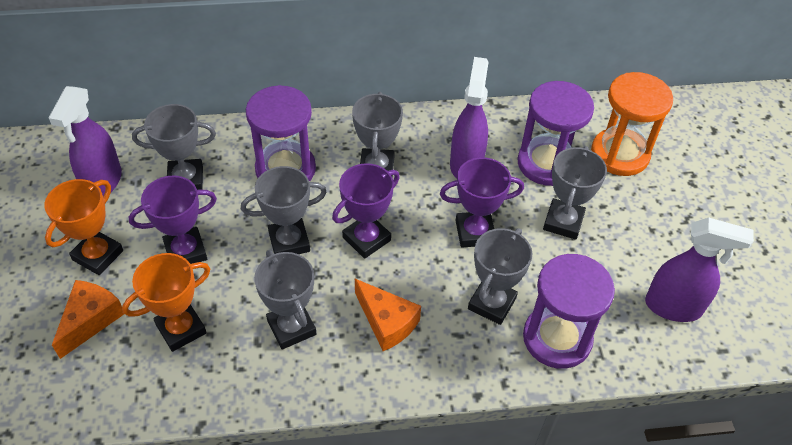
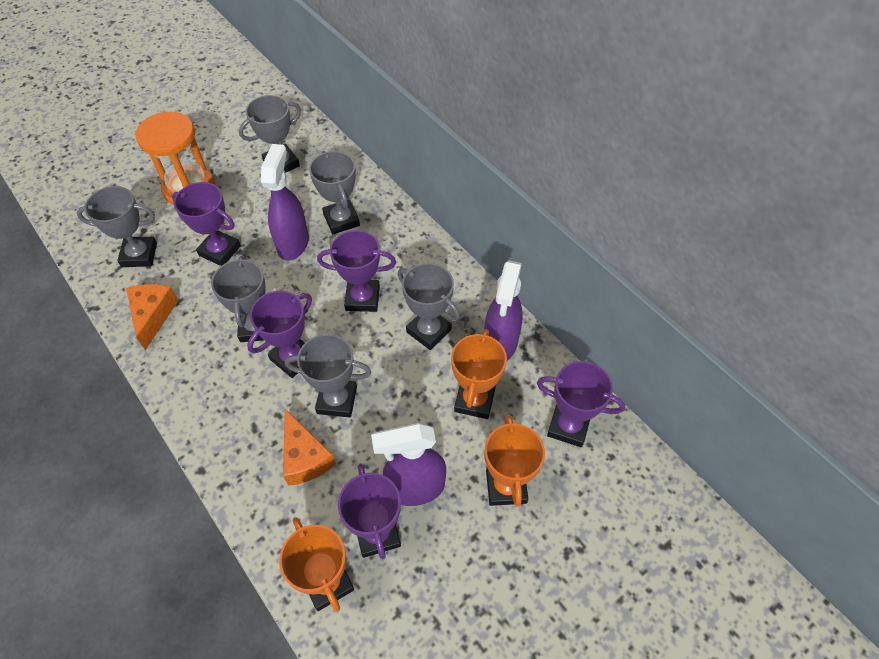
orange trophy: 2 -> 3
purple hourglass: 3 -> 0
purple trophy: 3 -> 5

